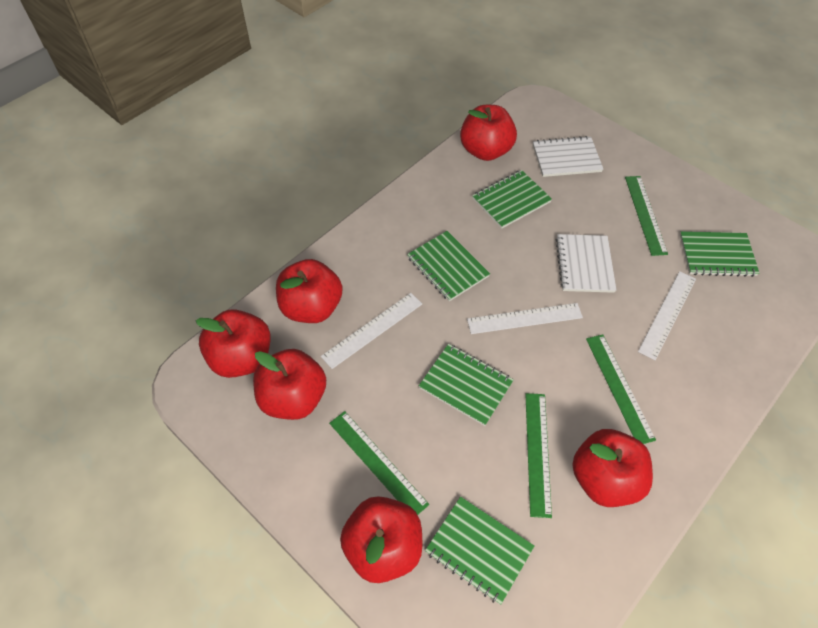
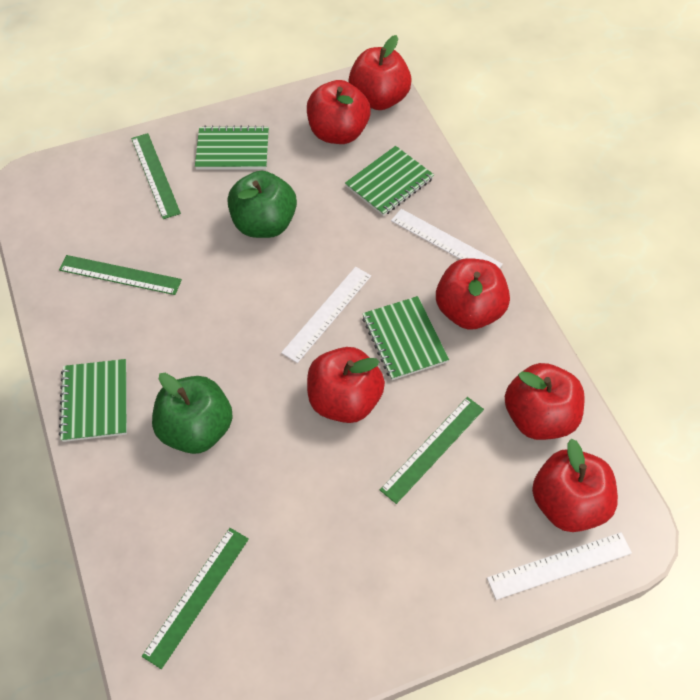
green apple: 0 -> 2
green notebook: 5 -> 4
white notebook: 2 -> 0

